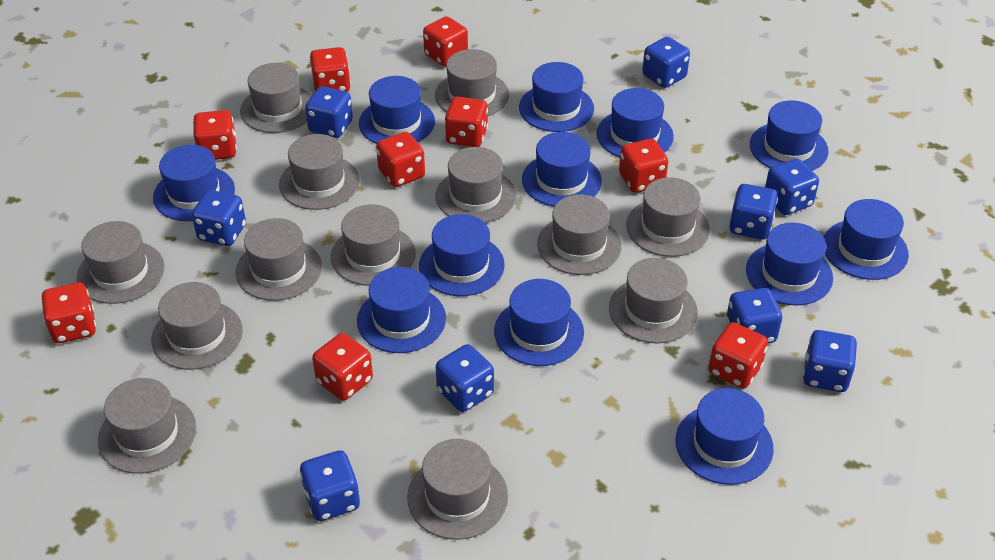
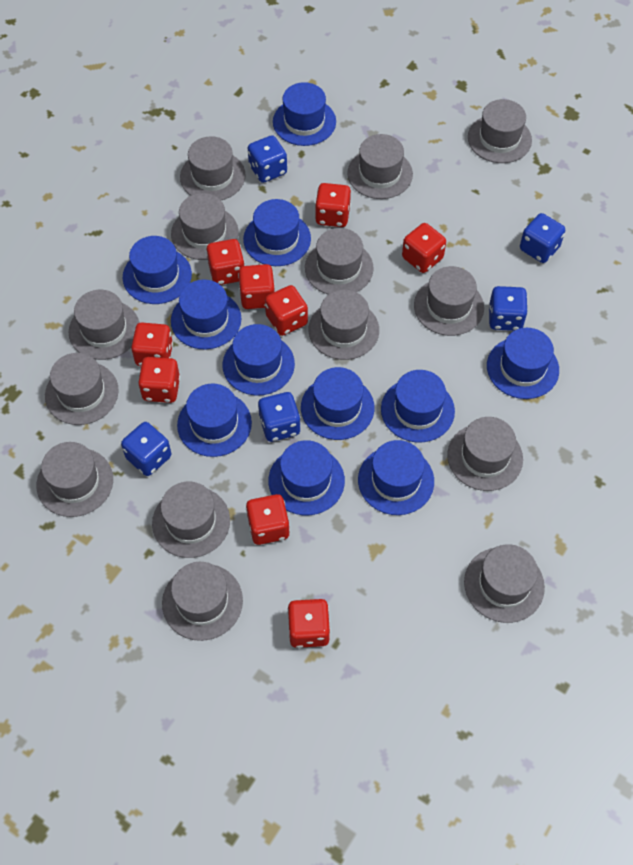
blue dice: 9 -> 5
blue hat: 12 -> 11
grey hat: 13 -> 14

